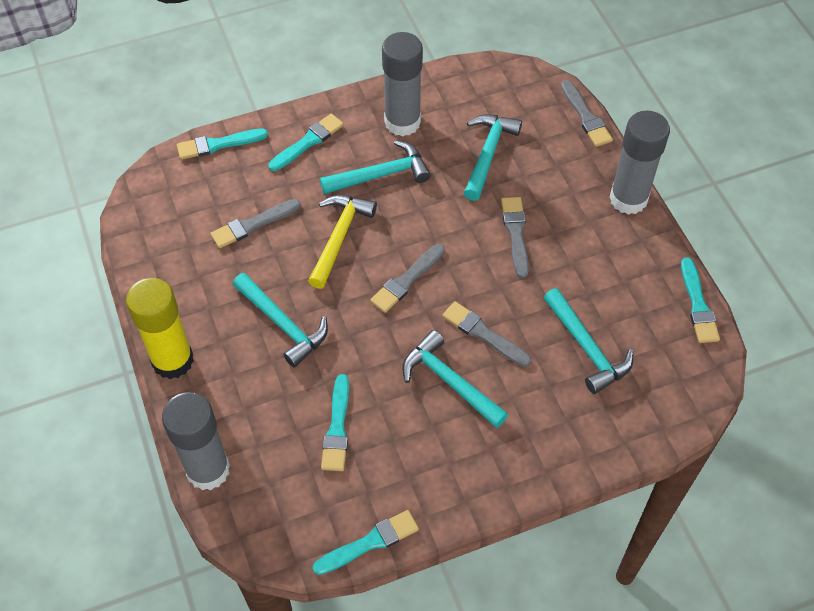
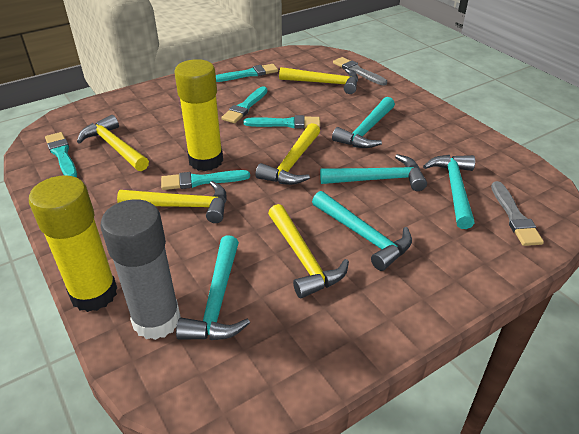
grey brush: 5 -> 2
grey glue stick: 3 -> 1
yellow glue stick: 1 -> 2
yellow hammer: 1 -> 5

